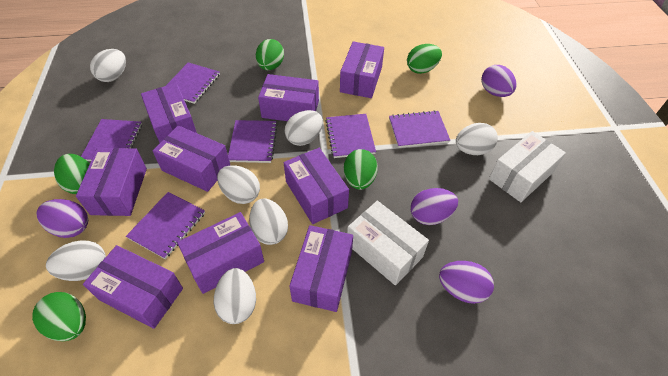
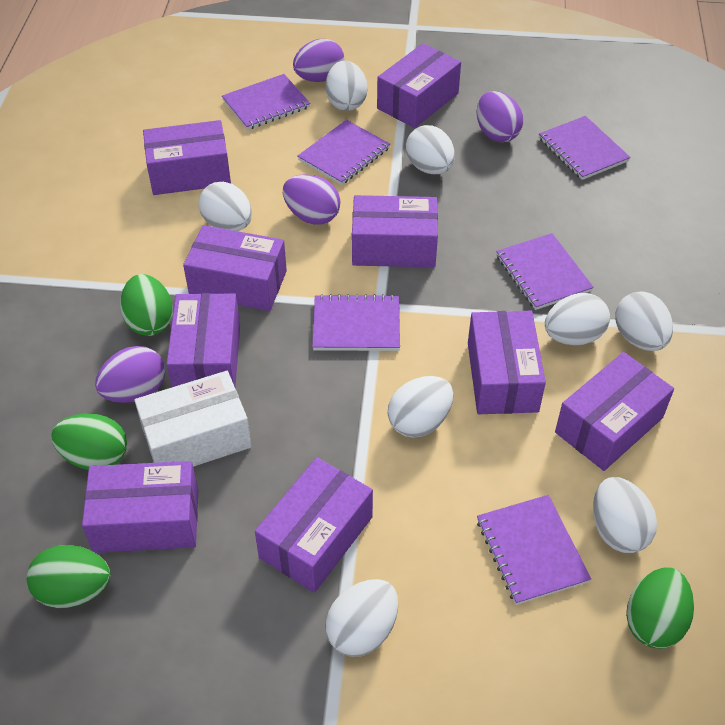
green egg: 5 -> 4
white box: 2 -> 1
white egg: 7 -> 8

